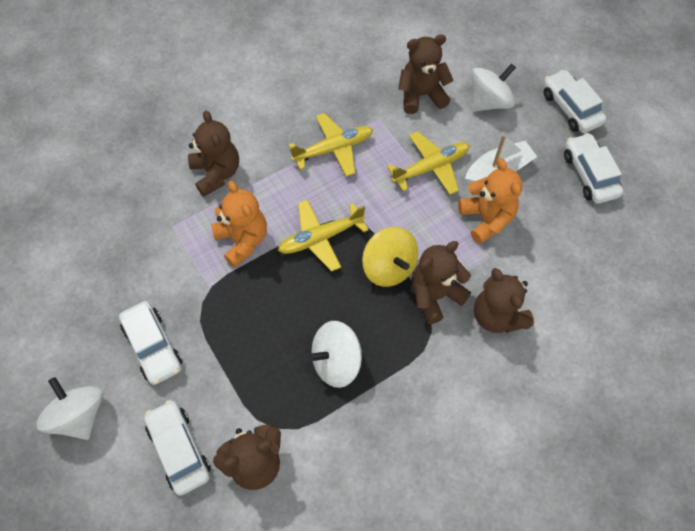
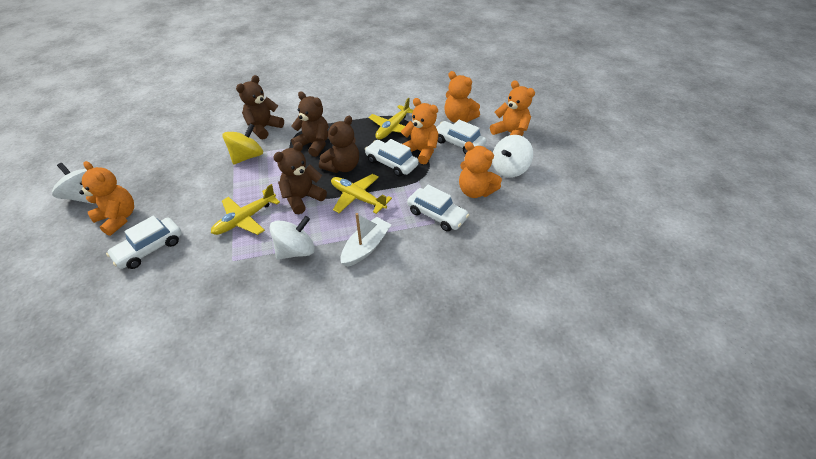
brown teddy bear: 5 -> 4
orange teddy bear: 2 -> 5

